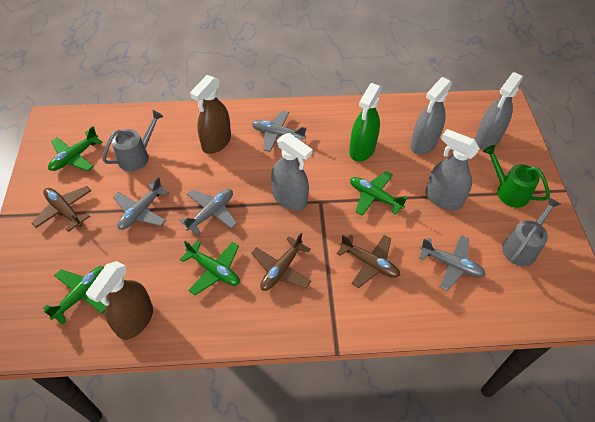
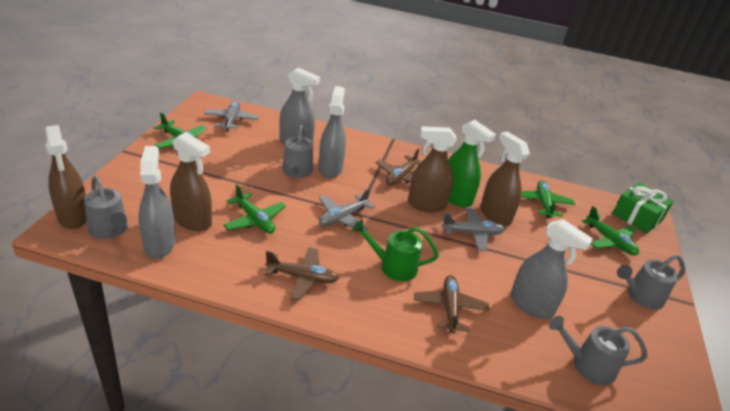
brown spray bottle: 2 -> 4
green gift: 0 -> 1
grey plane: 4 -> 3
grey watering can: 2 -> 4

